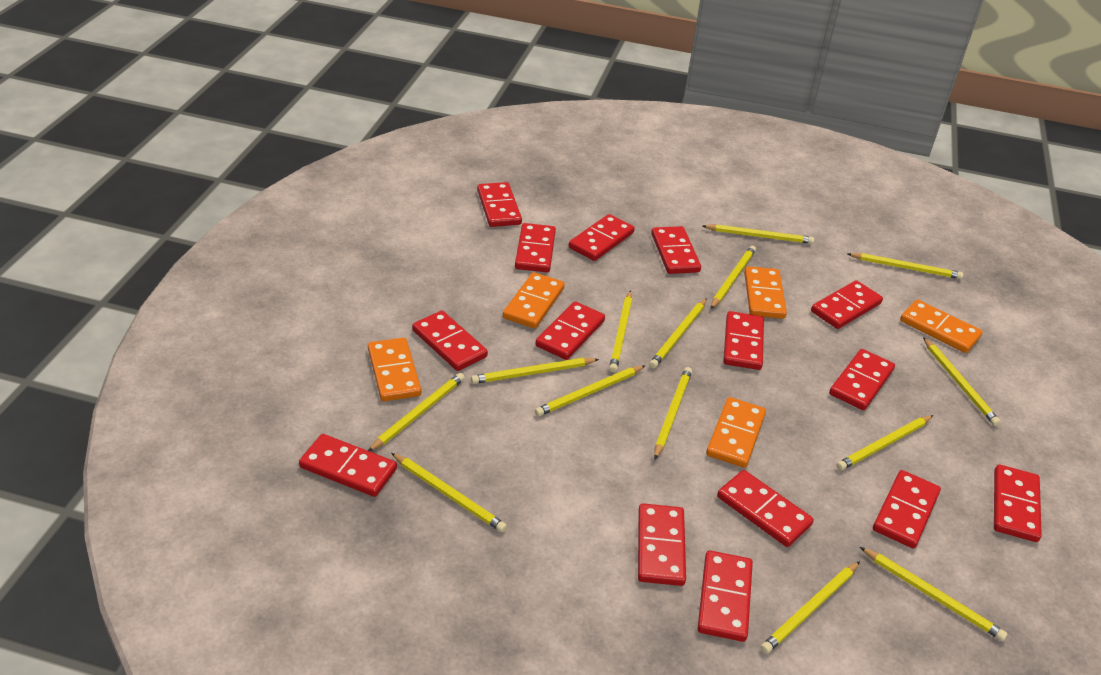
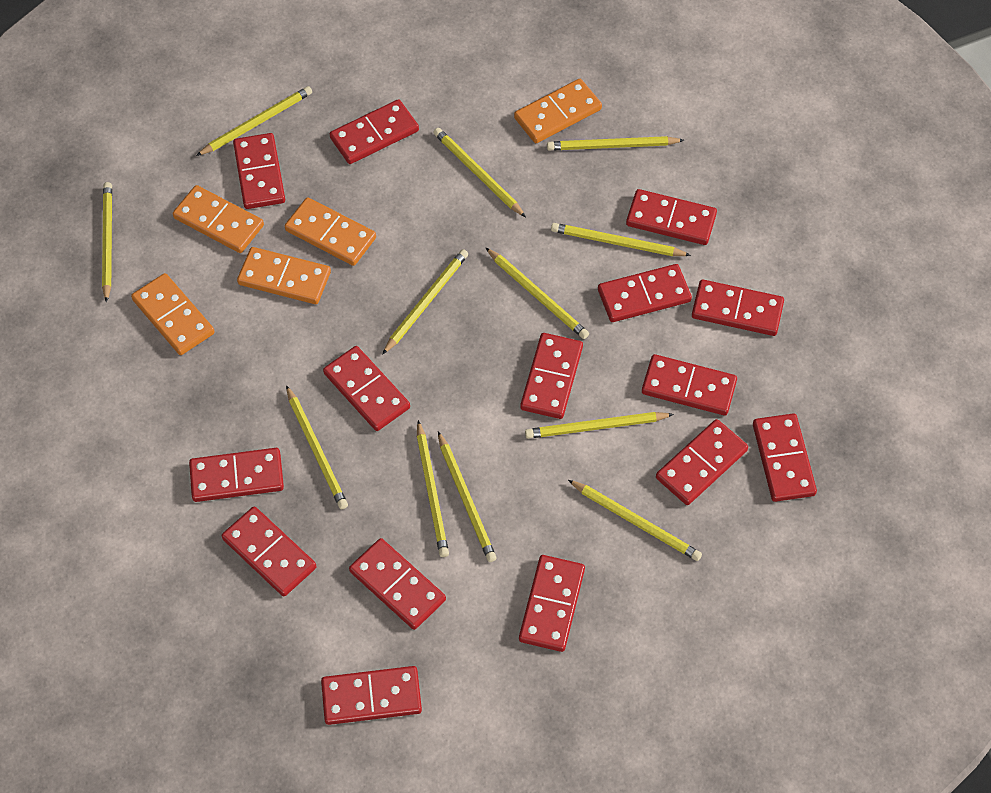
yellow pencil: 14 -> 12

